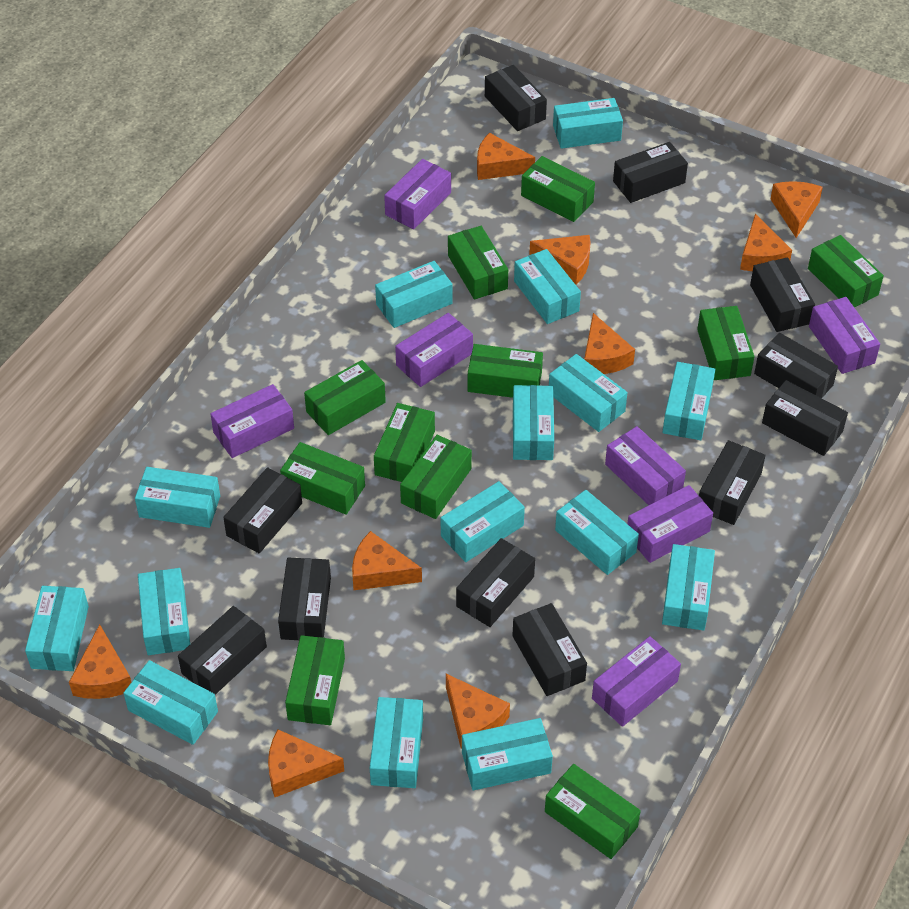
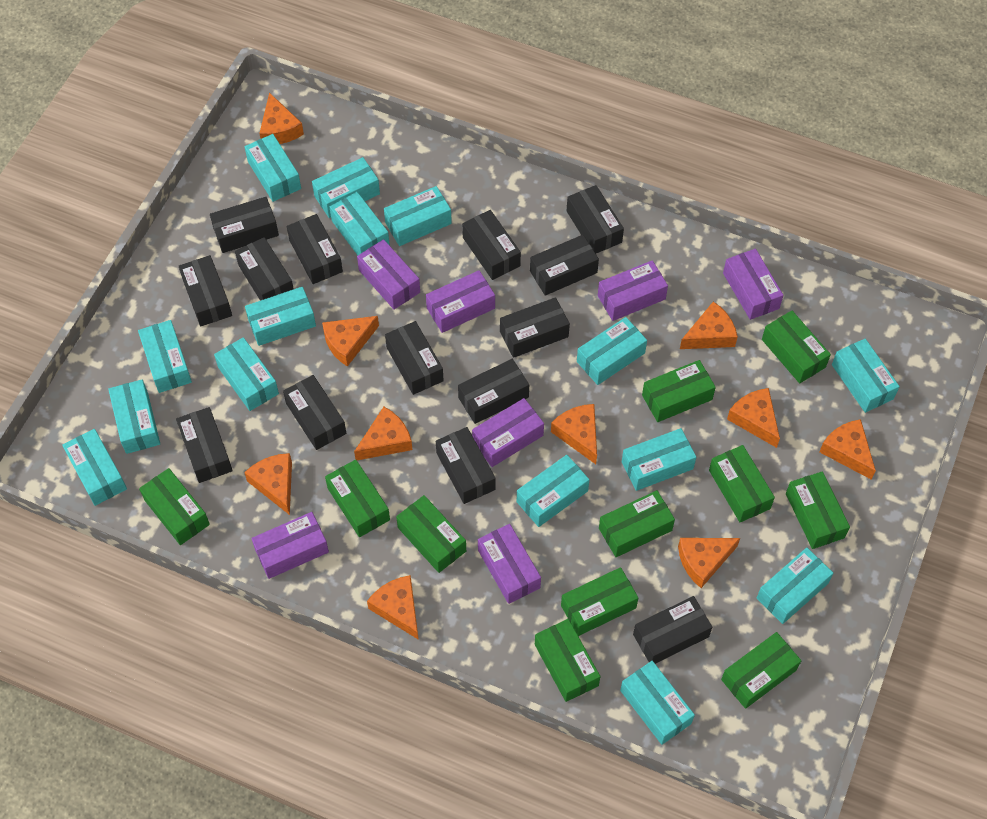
black box: 11 -> 14
orange cheese: 9 -> 10

